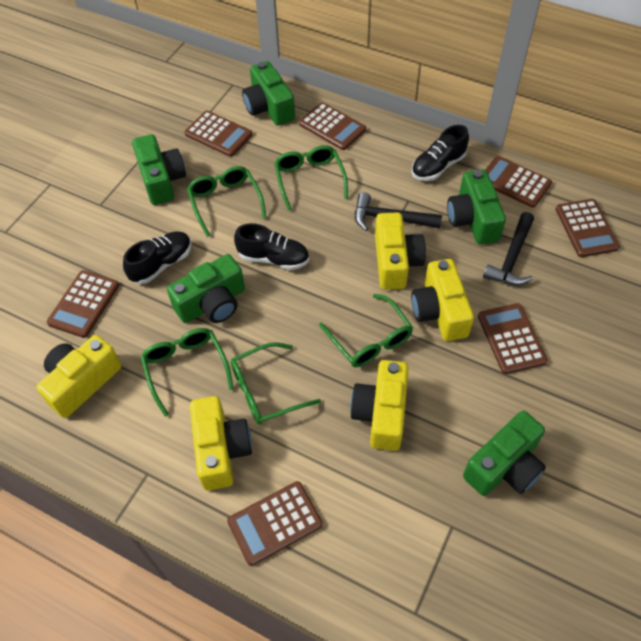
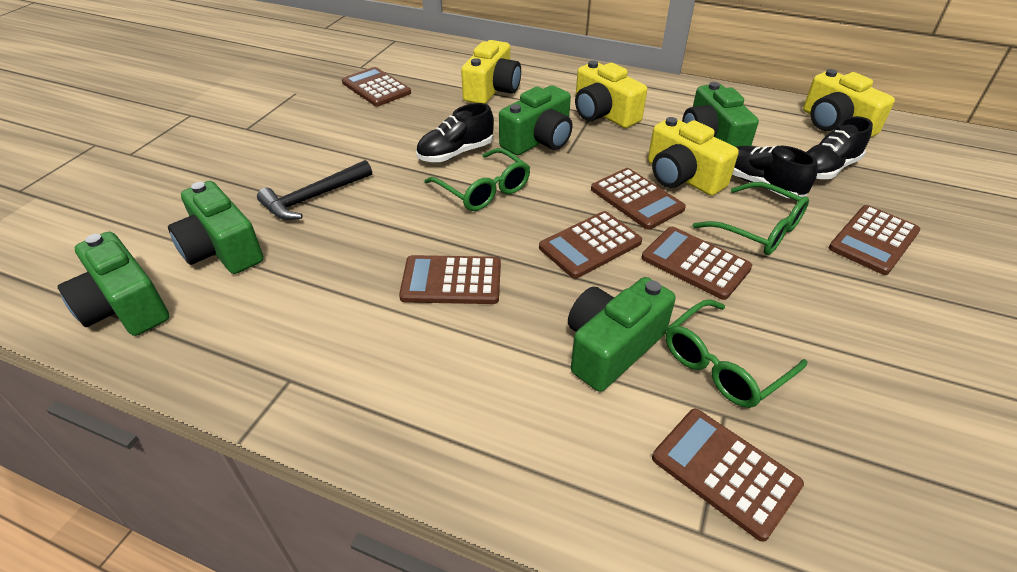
black hammer: 2 -> 1
green glasses: 5 -> 3
yellow camera: 5 -> 4

